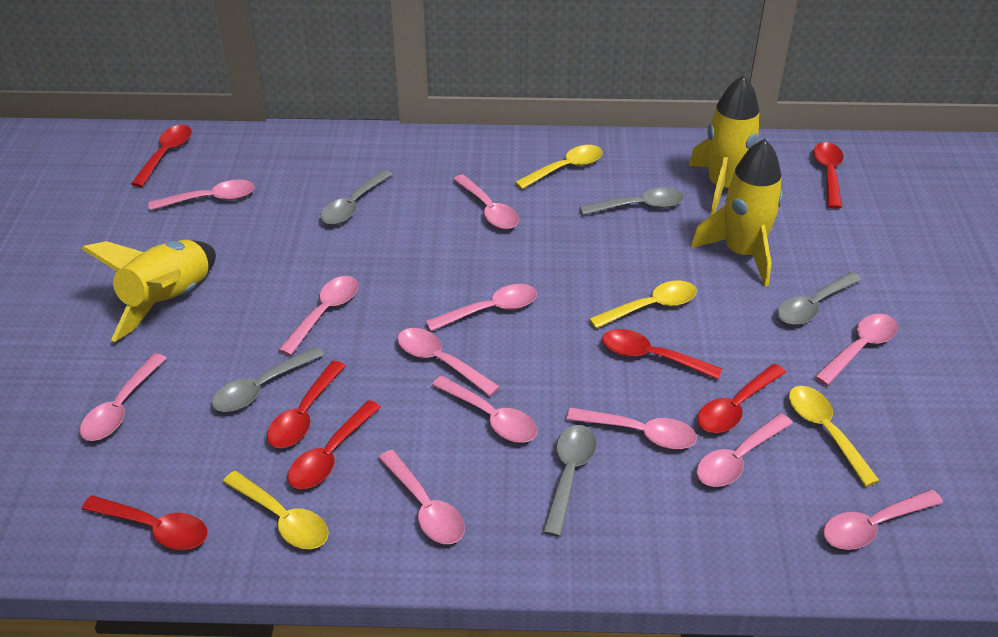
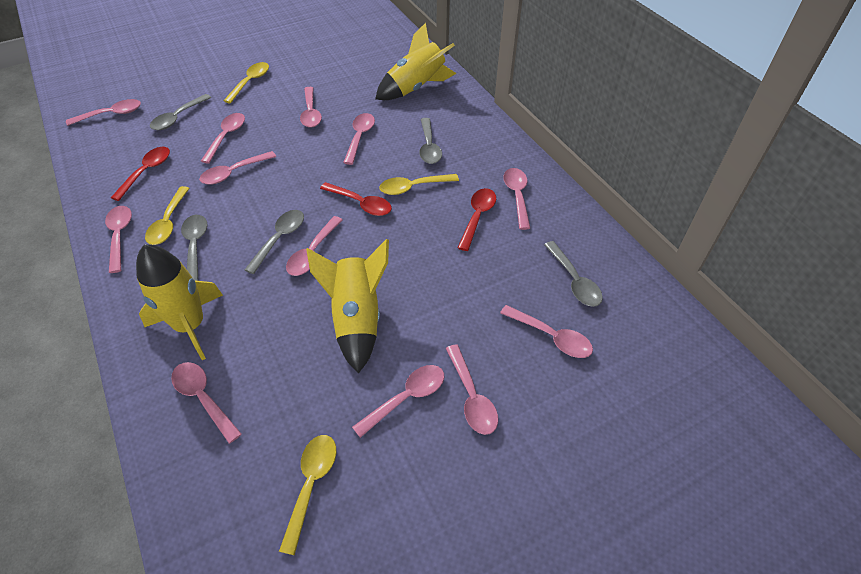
red spoon: 7 -> 3

